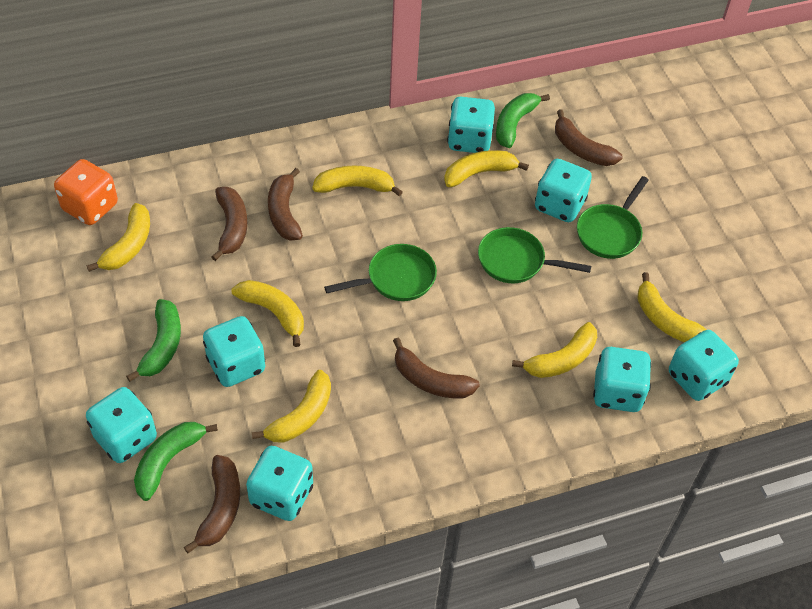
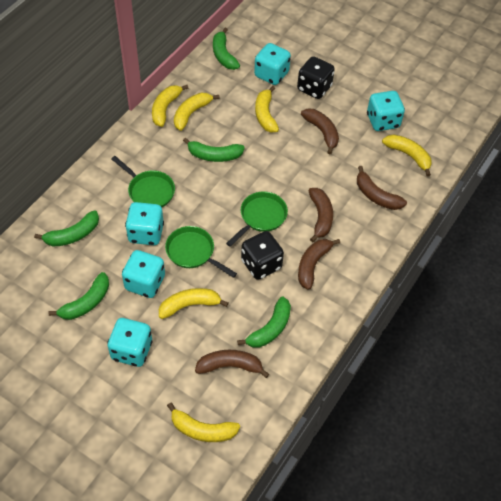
black dice: 0 -> 2
green banana: 3 -> 5
orange dice: 1 -> 0
turquoise dice: 7 -> 5
yellow banana: 7 -> 6

